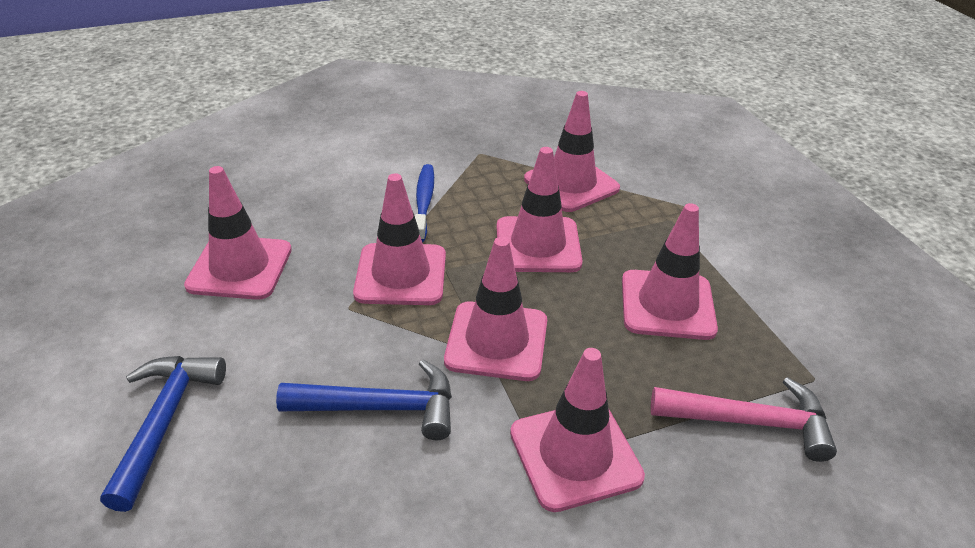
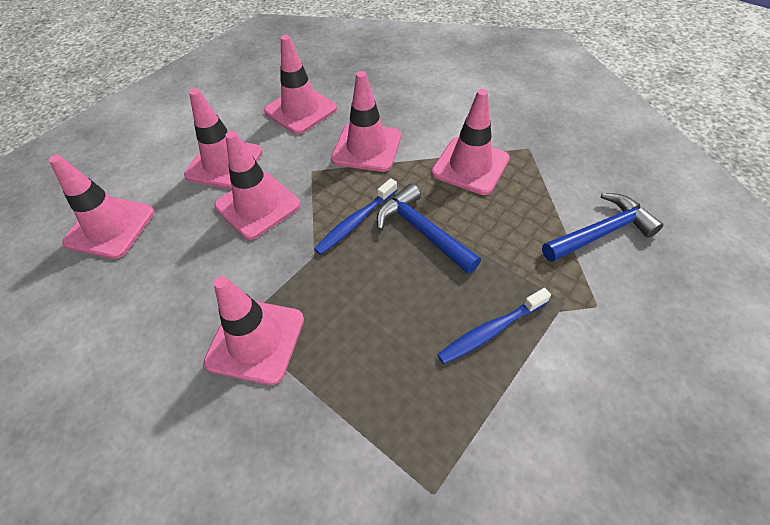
blue toothbrush: 1 -> 2
pink hammer: 1 -> 0

